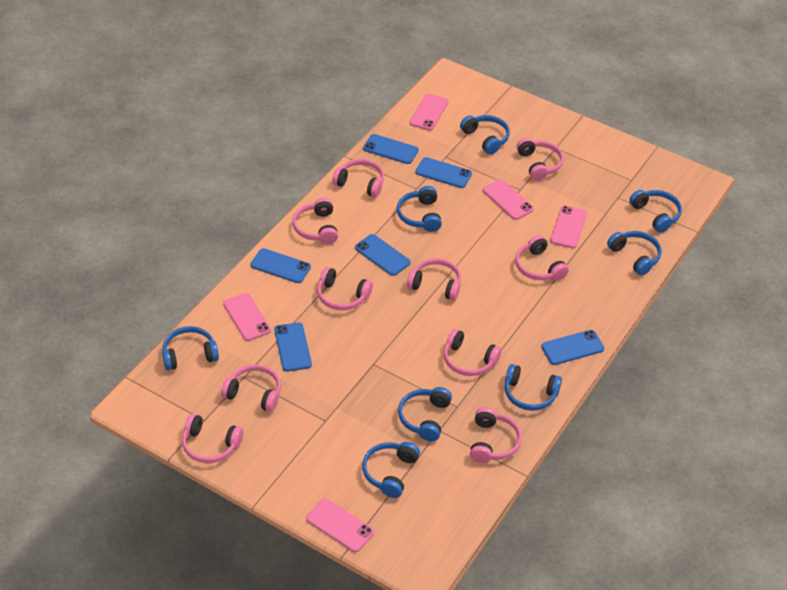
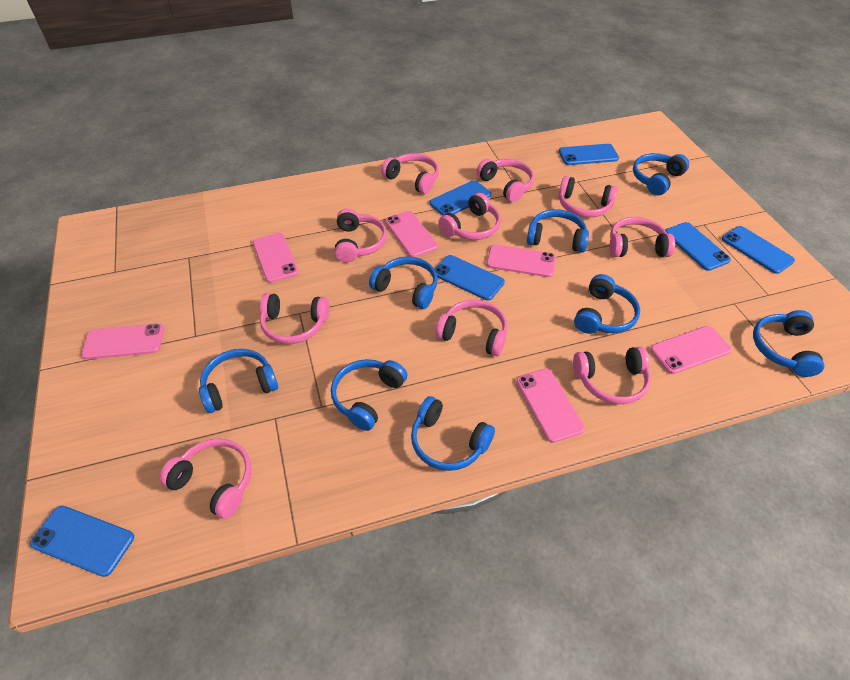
pink phone: 5 -> 6

